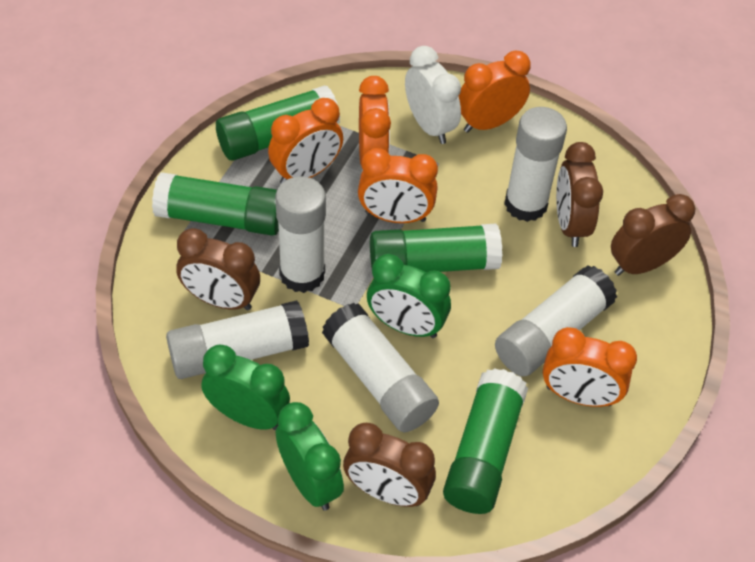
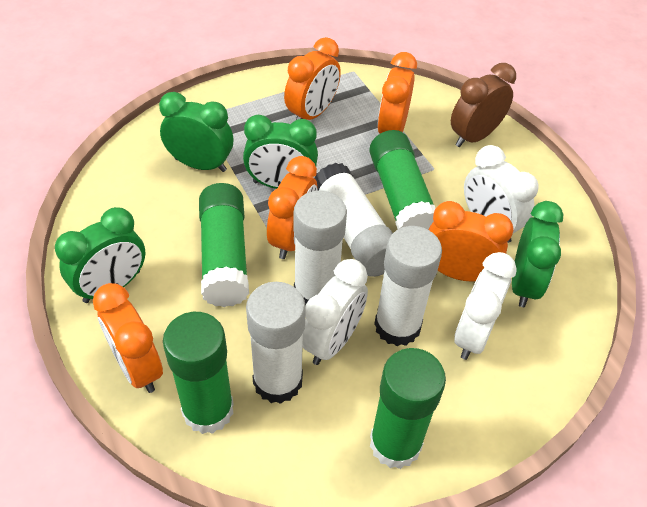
brown clock: 4 -> 1
green clock: 3 -> 4
white clock: 1 -> 3
white glue stick: 5 -> 4

